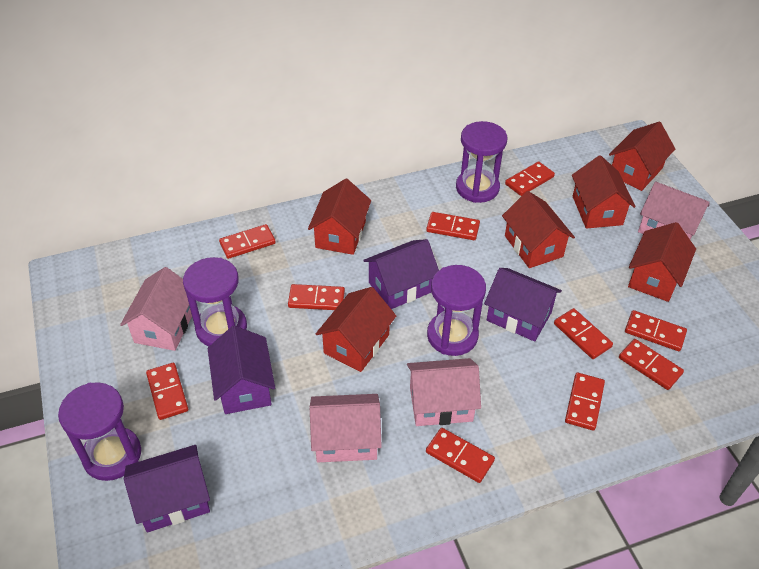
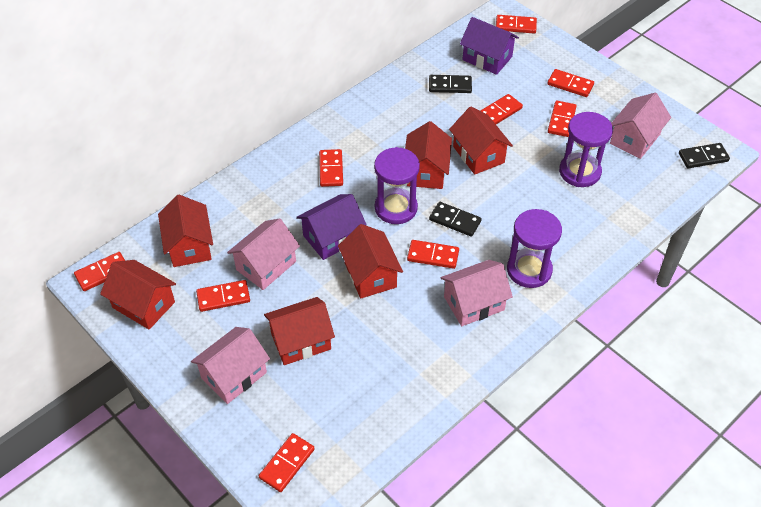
black domino: 0 -> 3
purple hourglass: 4 -> 3
purple house: 4 -> 2
red domino: 10 -> 9

